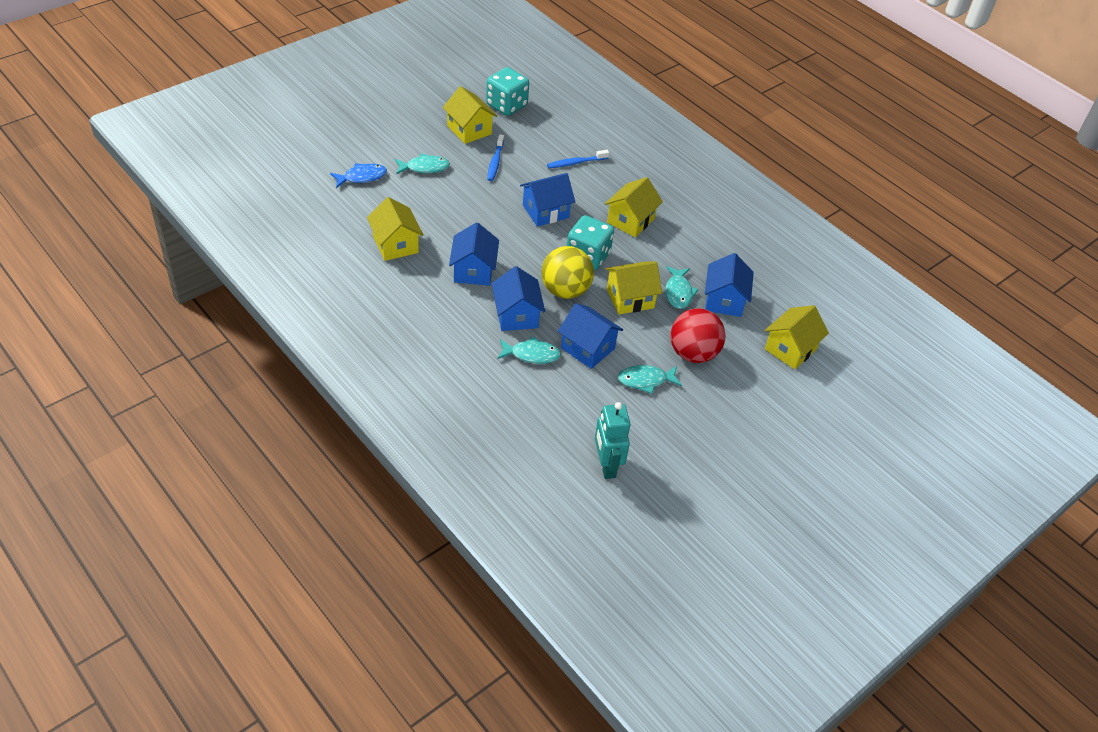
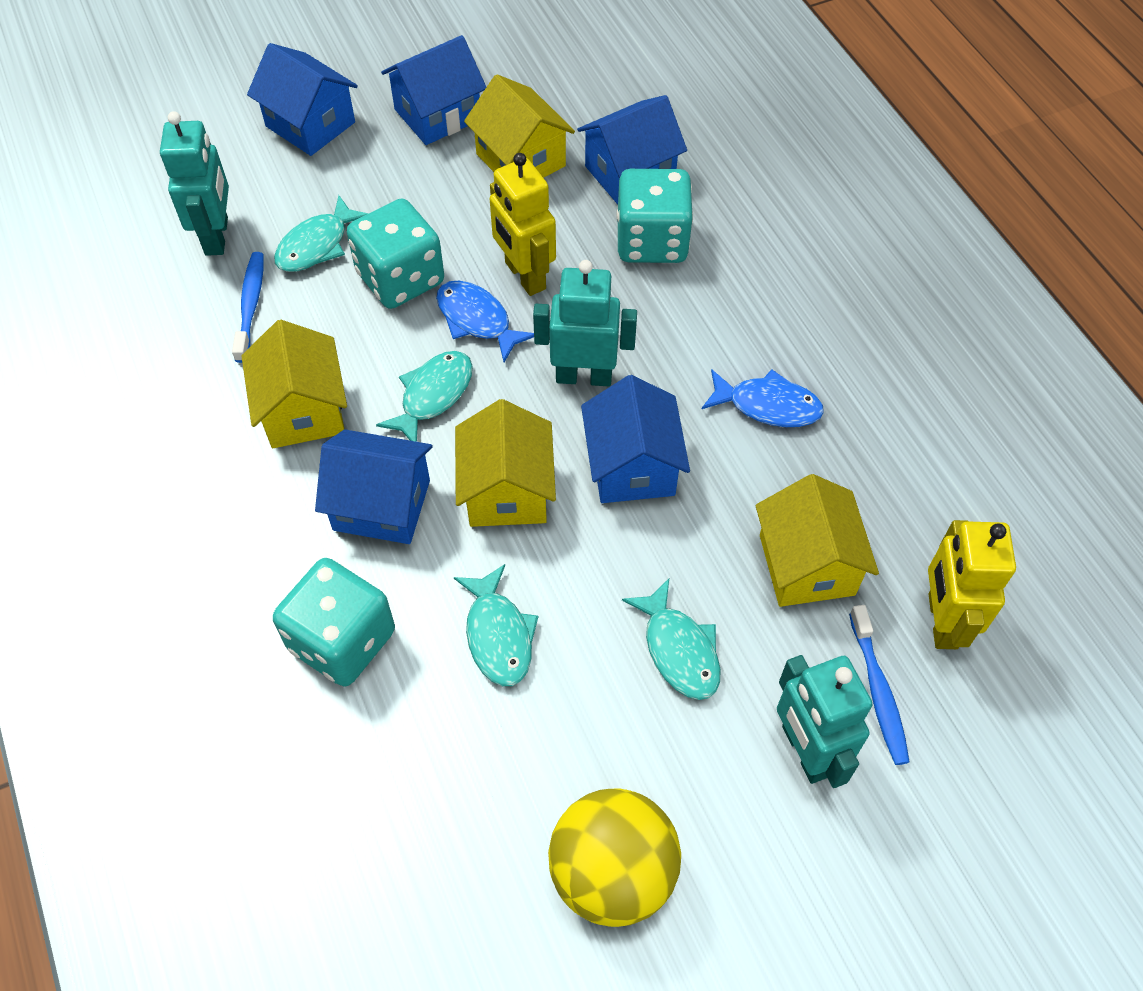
blue fish: 1 -> 2
red ball: 1 -> 0
turquoise dice: 2 -> 3
turquoise robot: 1 -> 3
yellow house: 5 -> 4
yellow robot: 0 -> 2

